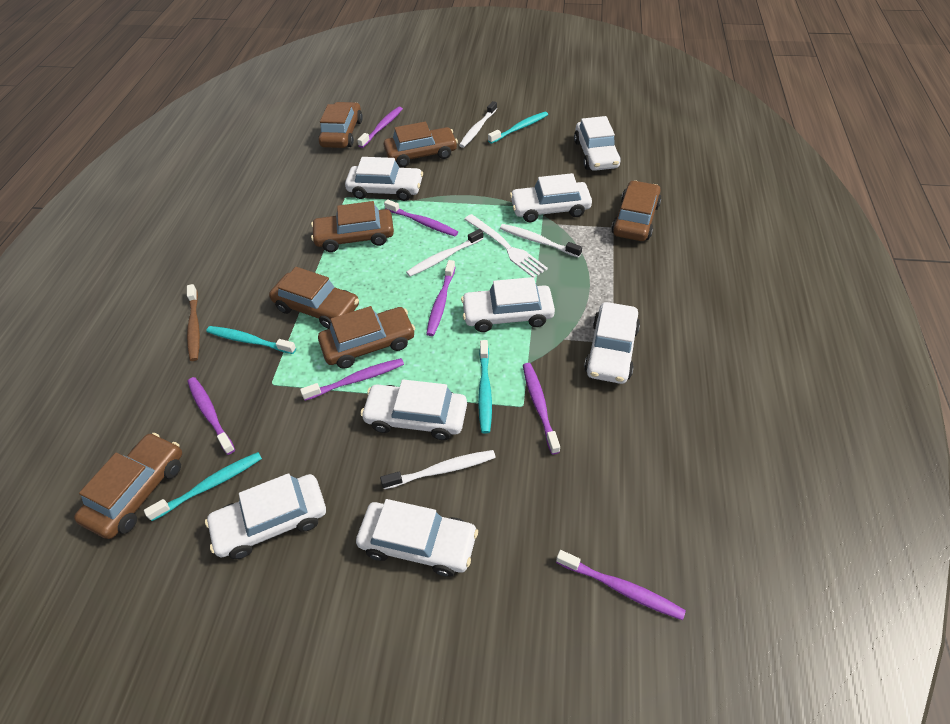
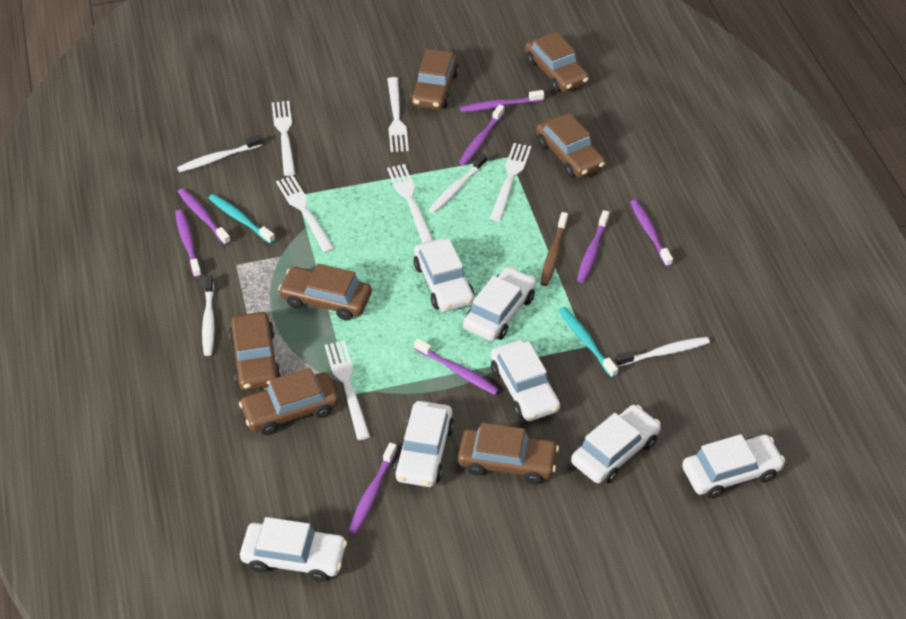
purple toothbrush: 7 -> 8
turquoise toothbrush: 4 -> 2
white car: 8 -> 7
white fork: 1 -> 6

